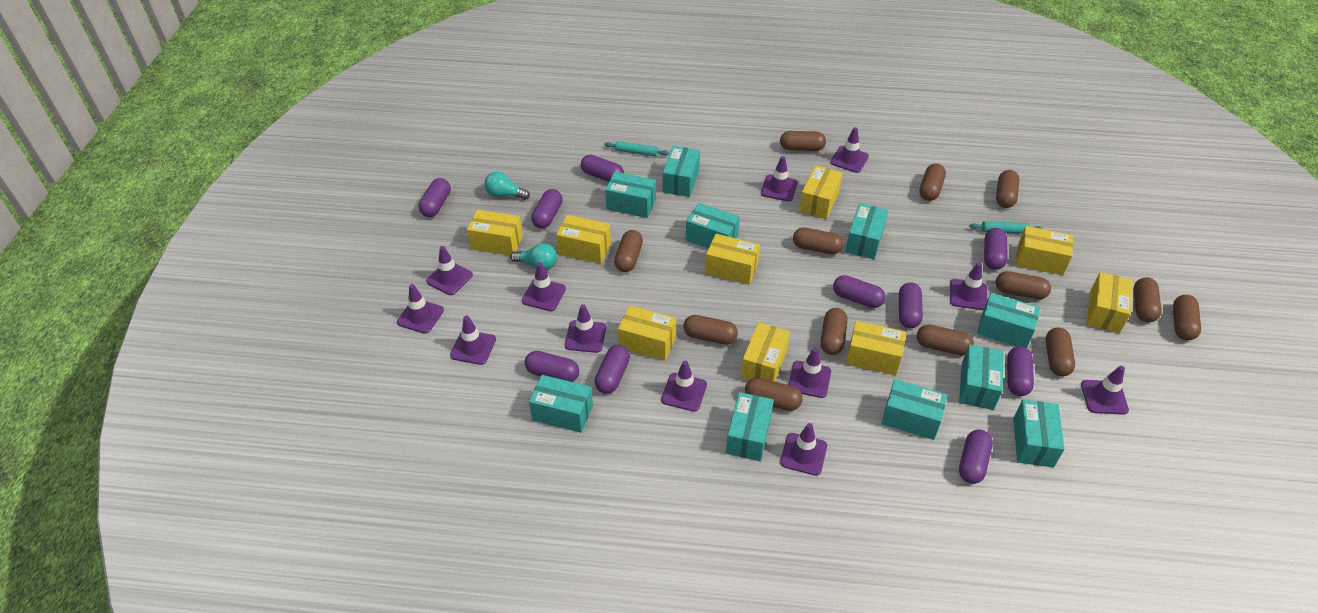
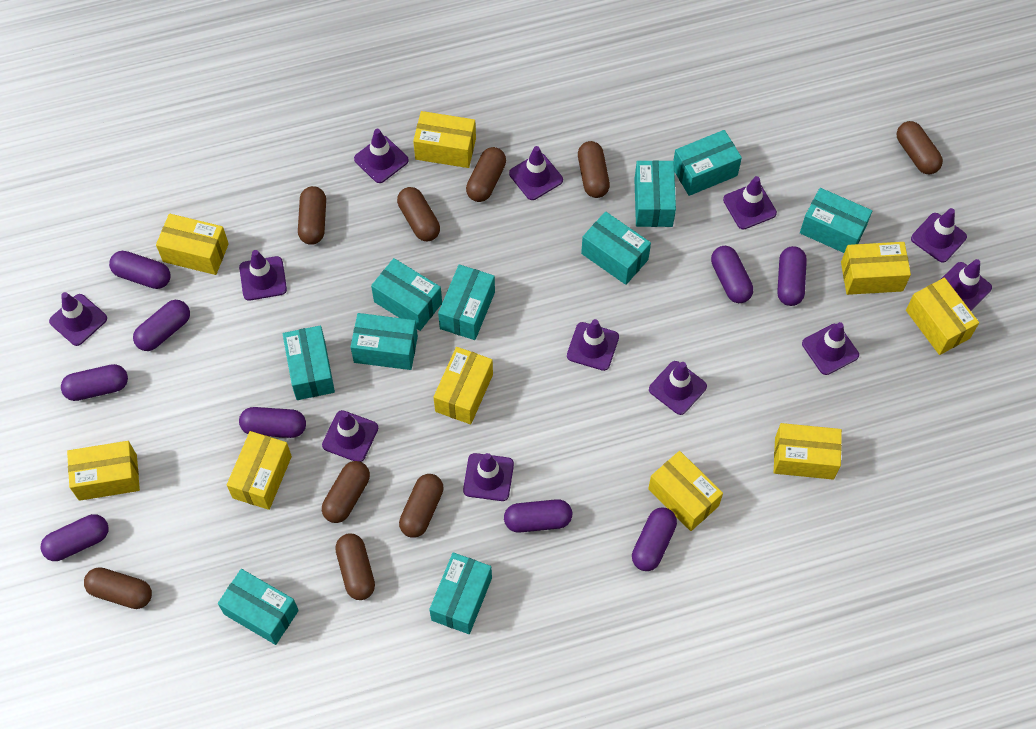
brown capsule: 13 -> 9
purple capsule: 10 -> 9
turquoise light bulb: 2 -> 0
turquoise rolling pin: 2 -> 0

